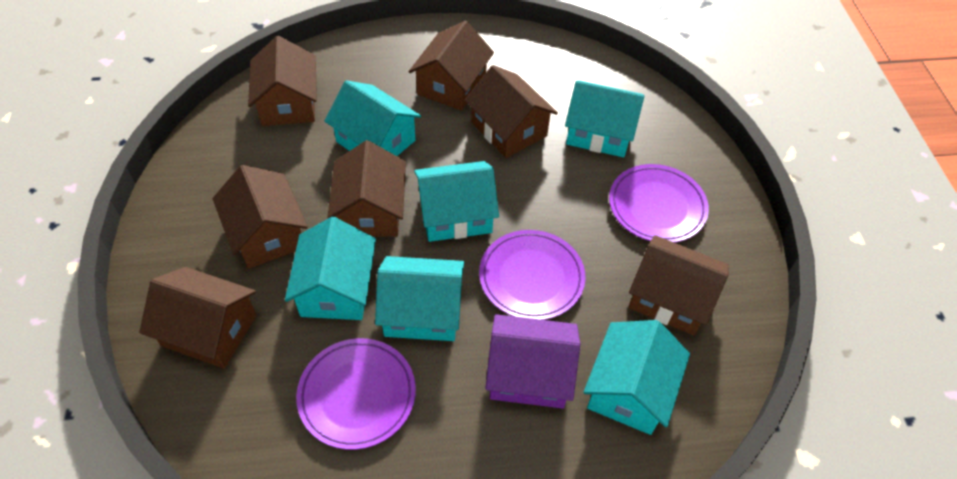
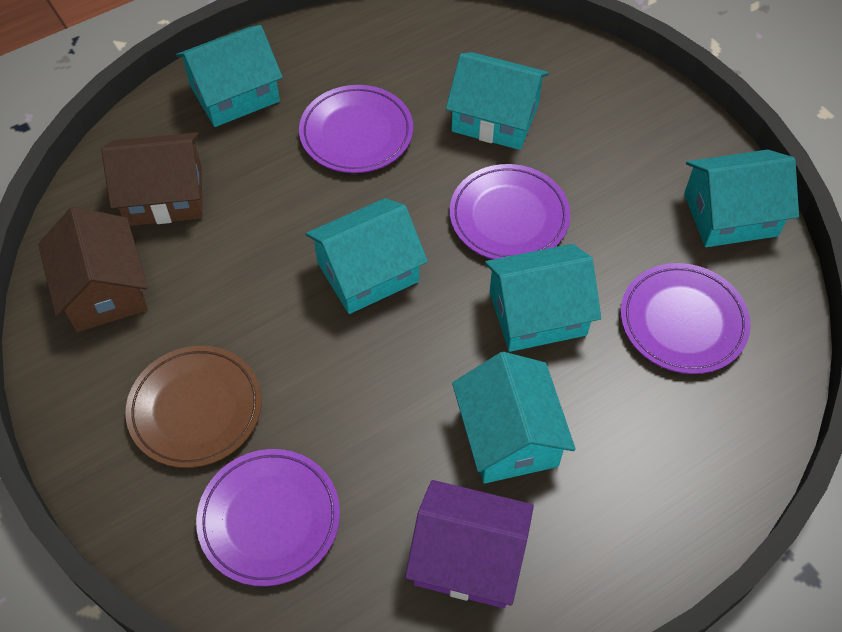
brown house: 7 -> 2
brown plate: 0 -> 1
purple plate: 3 -> 4

